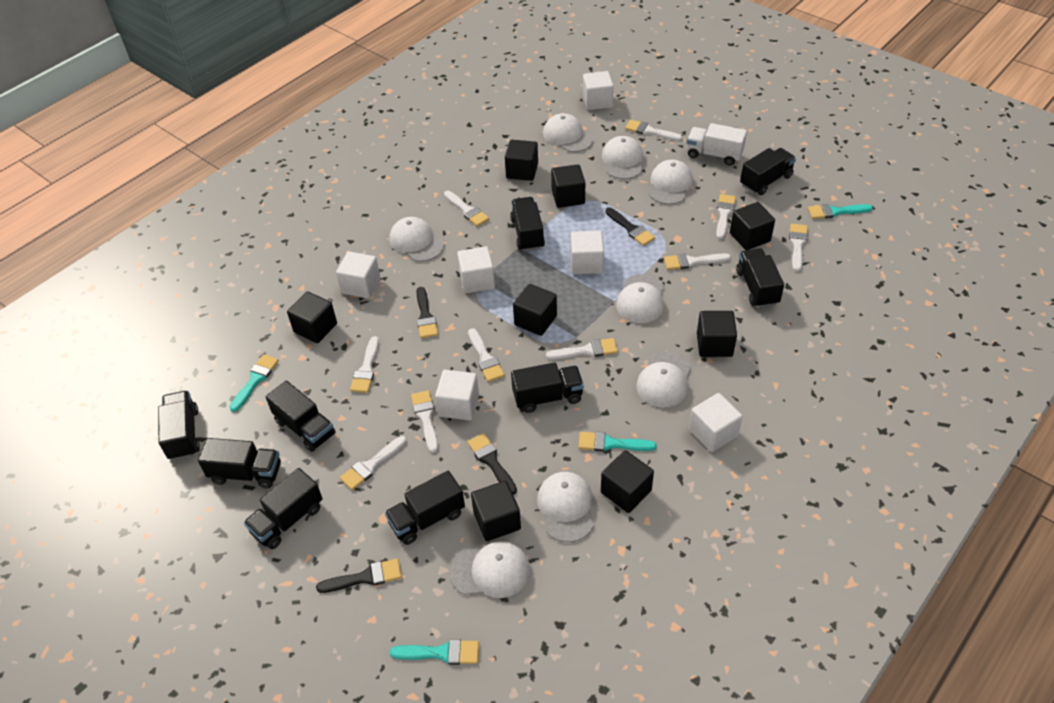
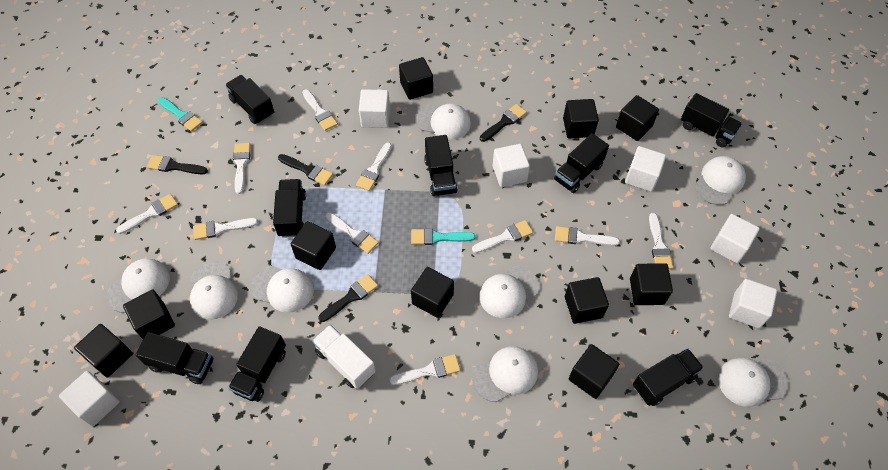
black cube: 8 -> 10
black truck: 9 -> 8
turquoise brush: 4 -> 2

